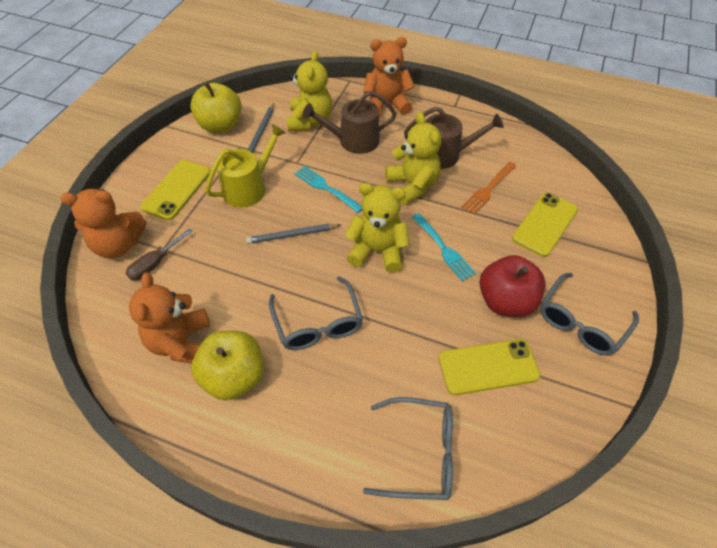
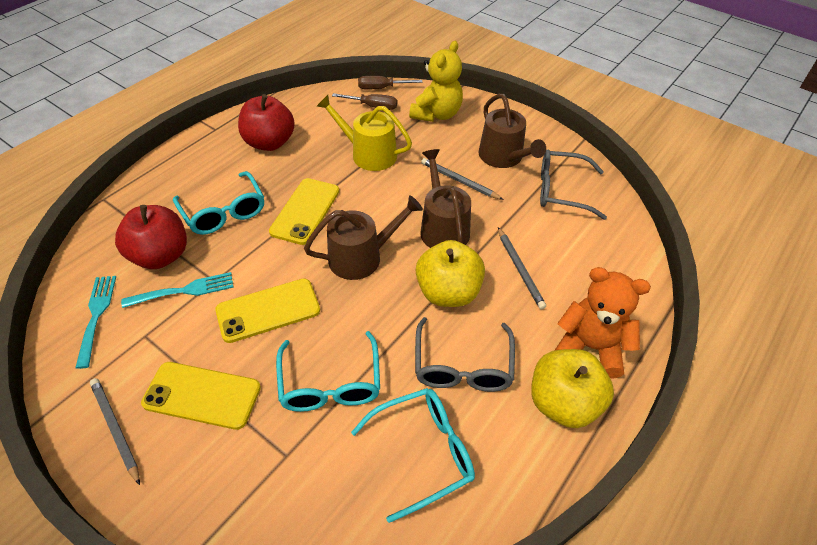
brown screwdriver: 1 -> 2
brown watering can: 2 -> 3
grey glasses: 3 -> 2
grey pencil: 2 -> 3
orange fork: 1 -> 0
orange teddy bear: 3 -> 1
red apple: 1 -> 2
turquoise glasses: 0 -> 3
yellow teddy bear: 3 -> 1

